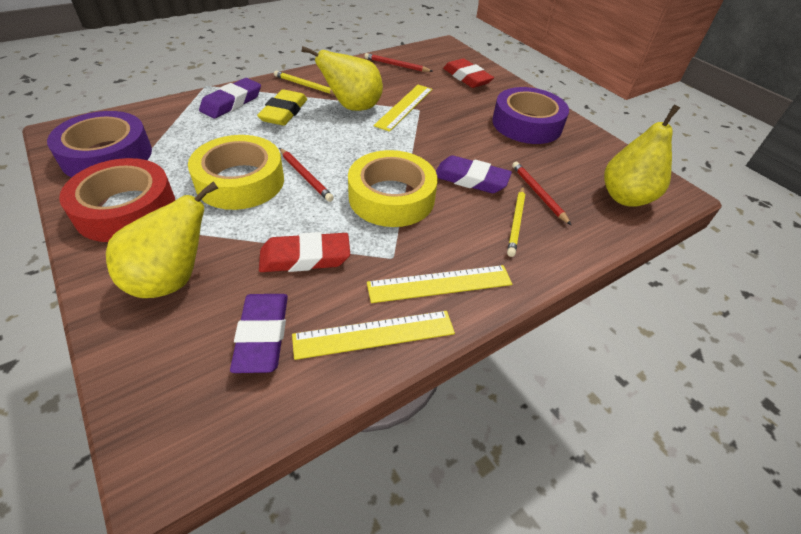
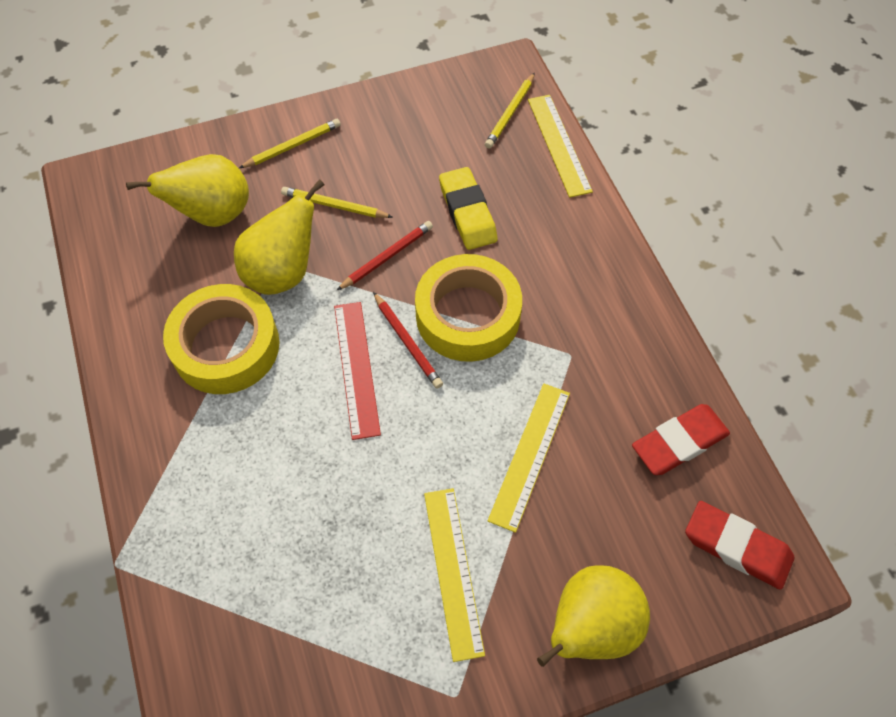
purple eraser: 3 -> 0
purple tape: 2 -> 0
red pencil: 3 -> 2
red ruler: 0 -> 1
red tape: 1 -> 0
yellow pencil: 2 -> 3

